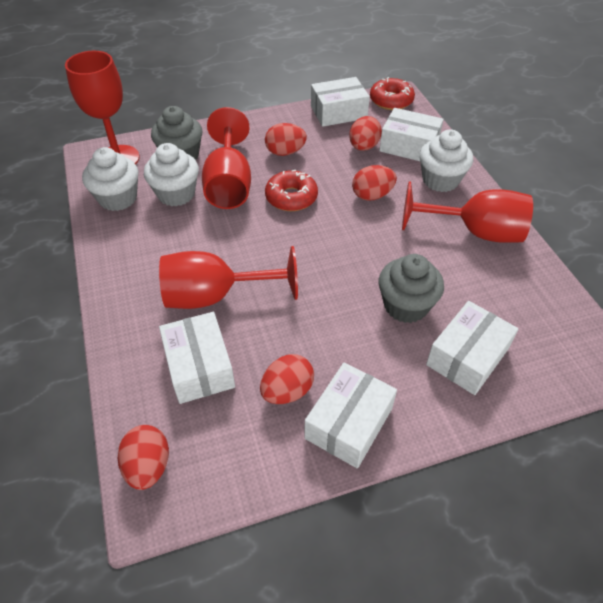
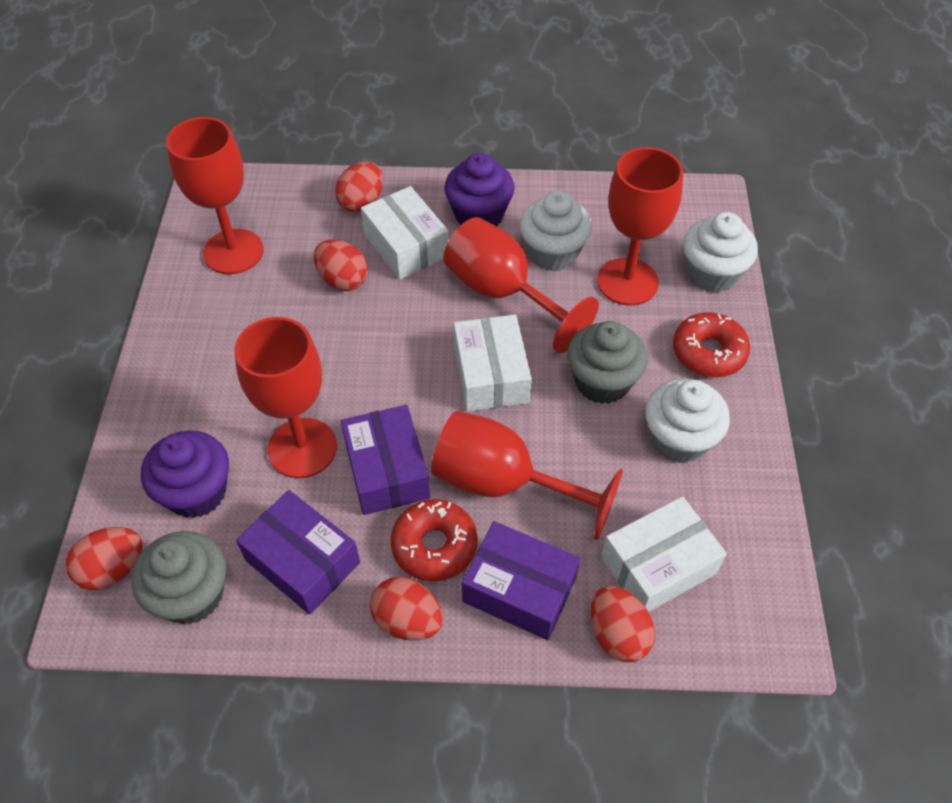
purple box: 0 -> 3
purple cupcake: 0 -> 2
red goblet: 4 -> 5
white box: 5 -> 3

